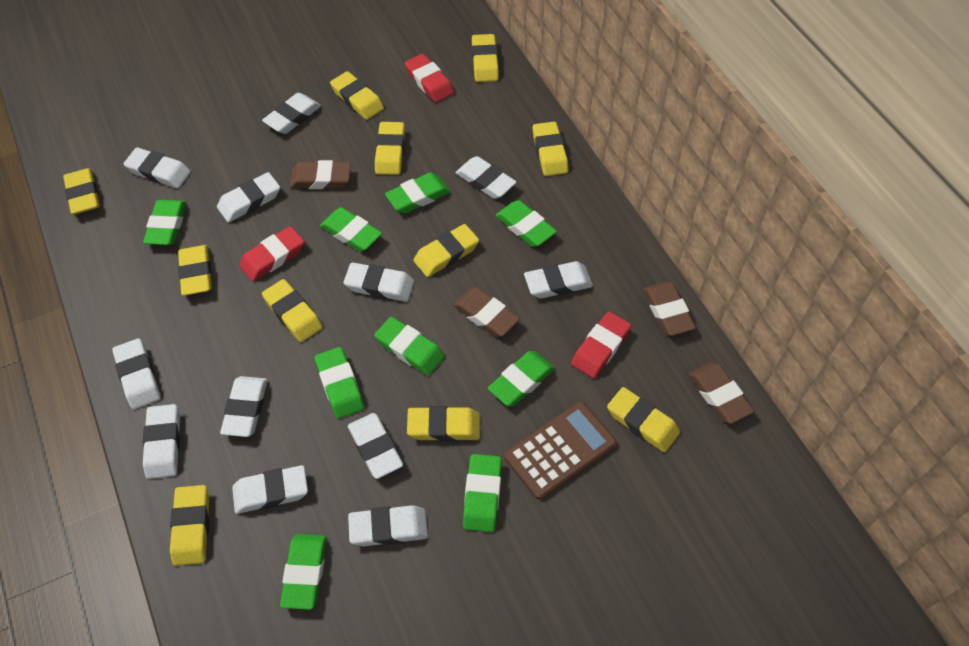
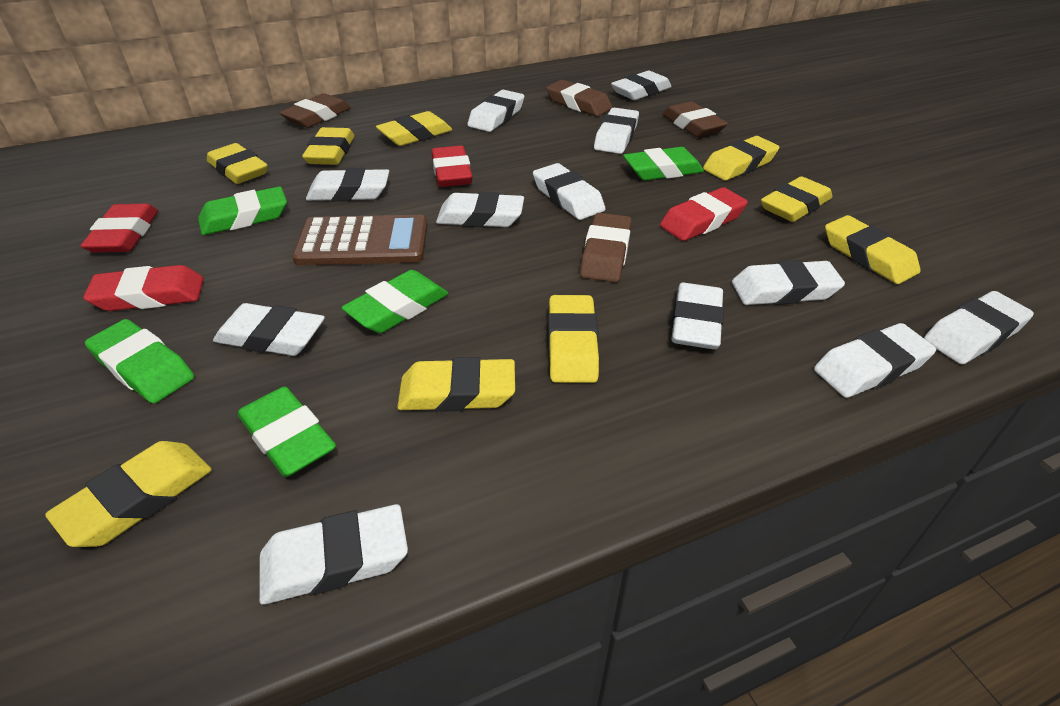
green eraser: 9 -> 5
red eraser: 3 -> 4
yellow eraser: 11 -> 9

